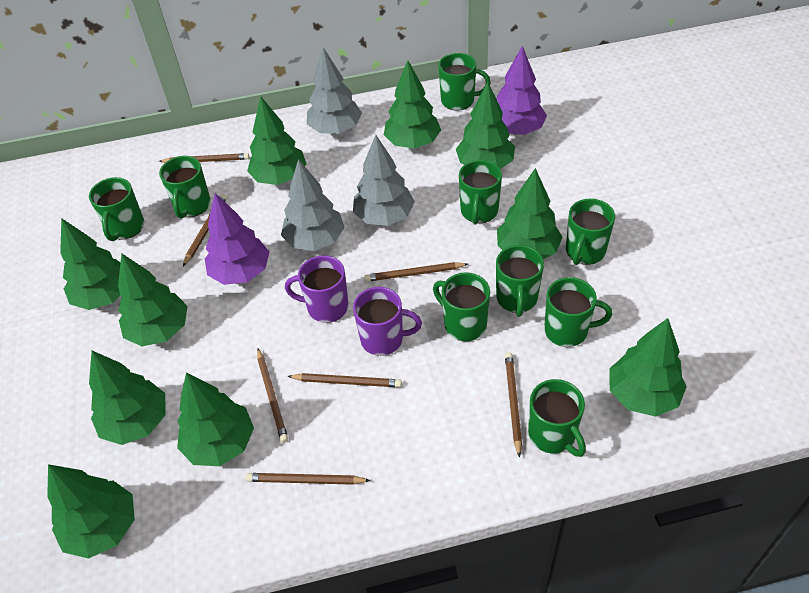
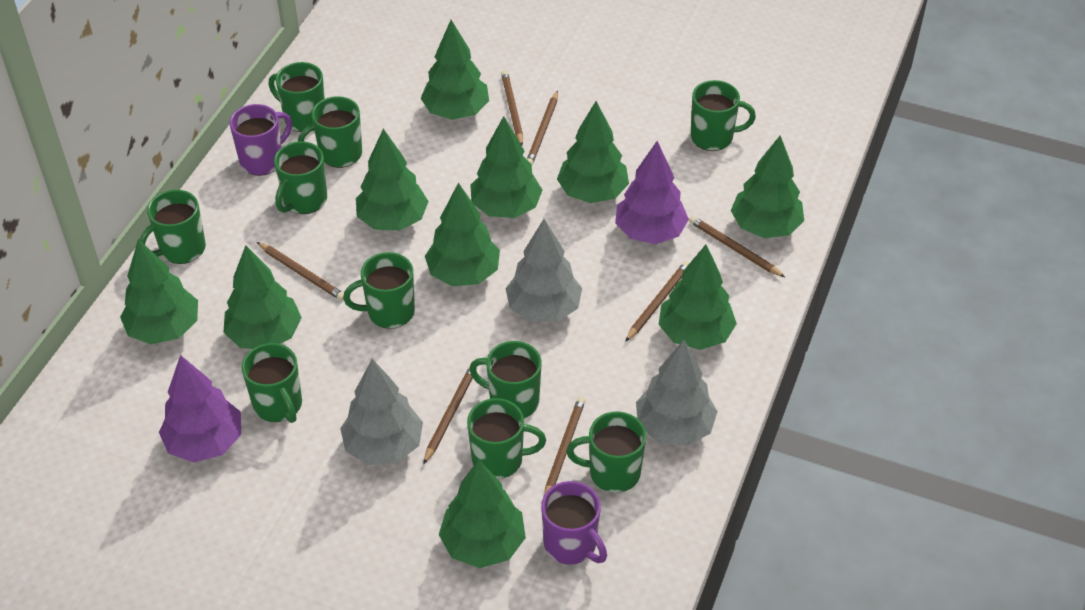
green mug: 9 -> 10

